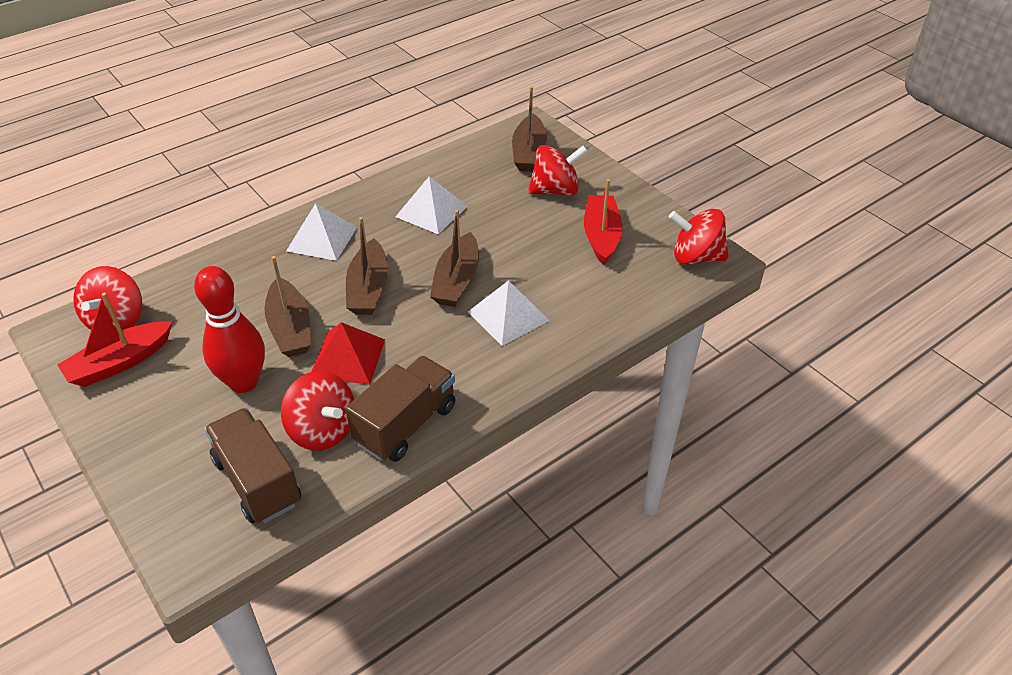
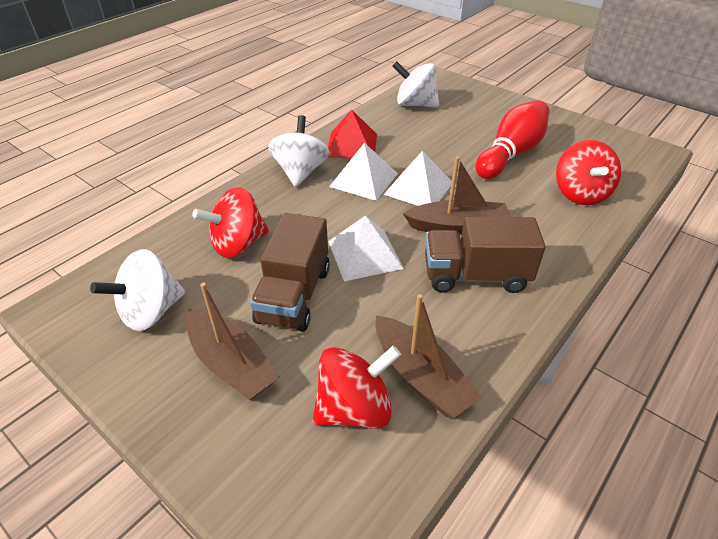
brown boat: 4 -> 3
red boat: 2 -> 0
red spinning top: 4 -> 3
white spinning top: 0 -> 3

